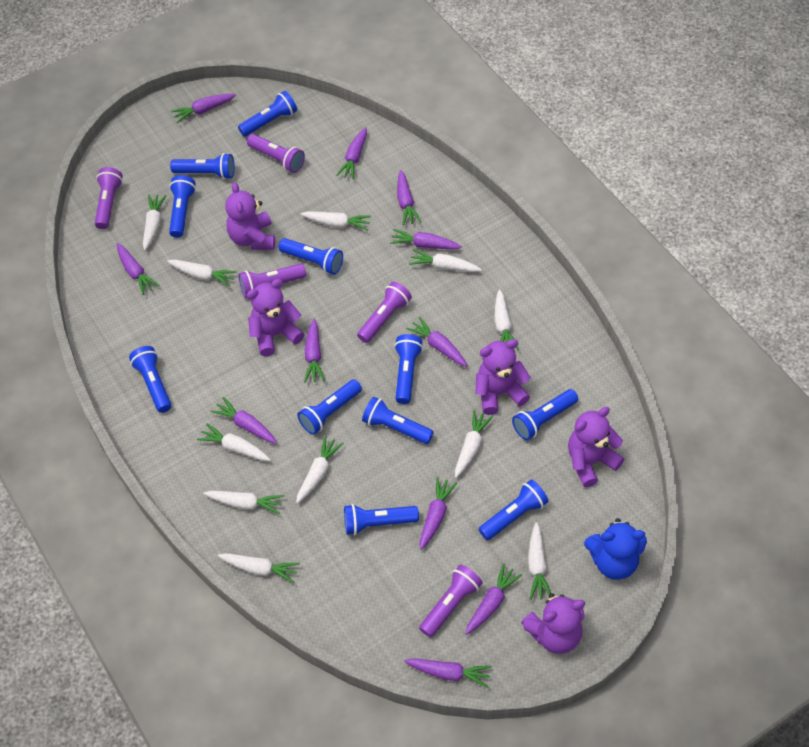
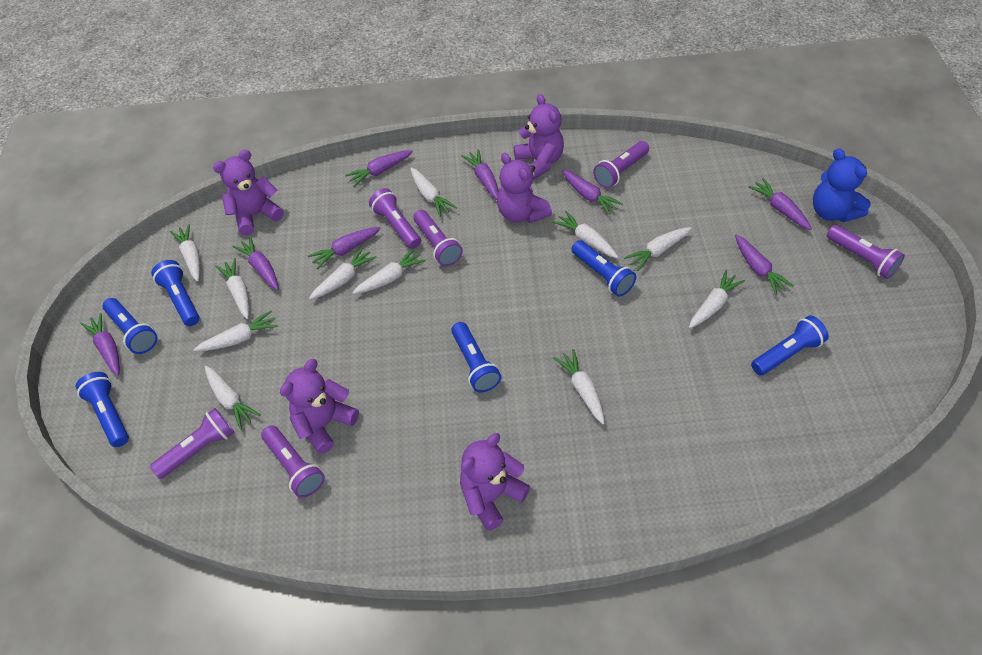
blue flashlight: 11 -> 6
purple carrot: 11 -> 8
purple flashlight: 5 -> 6

